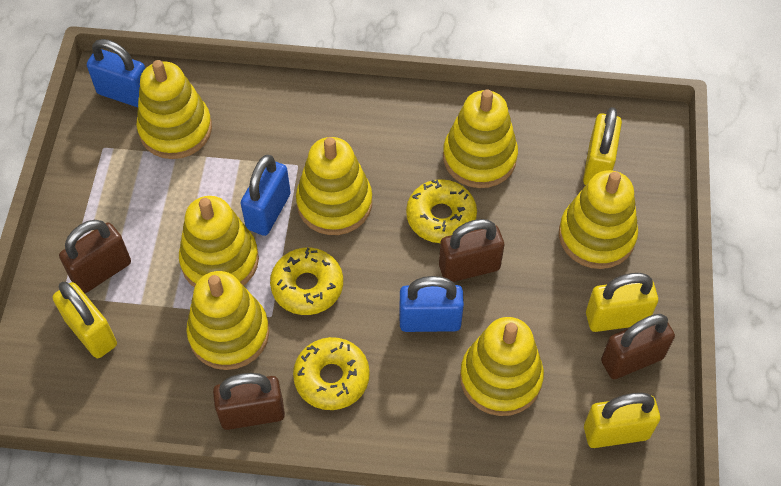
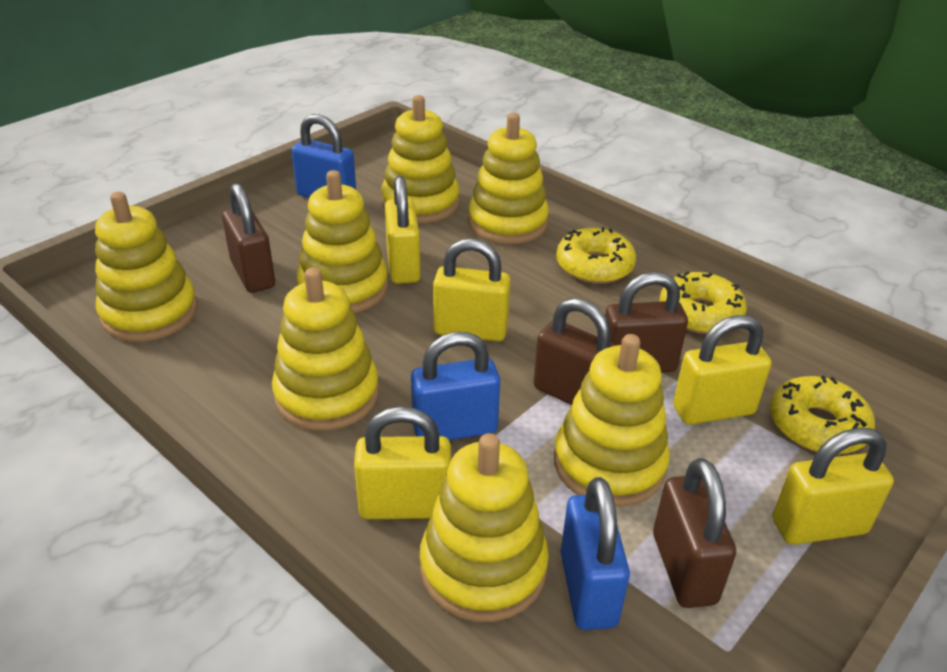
yellow padlock: 4 -> 5

